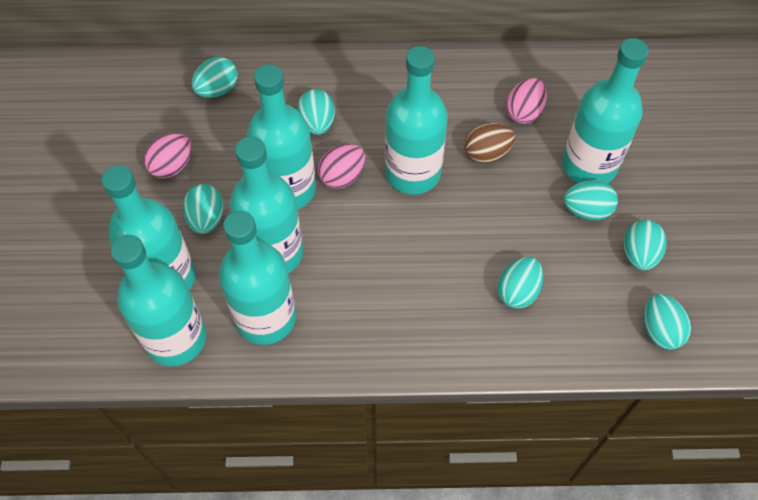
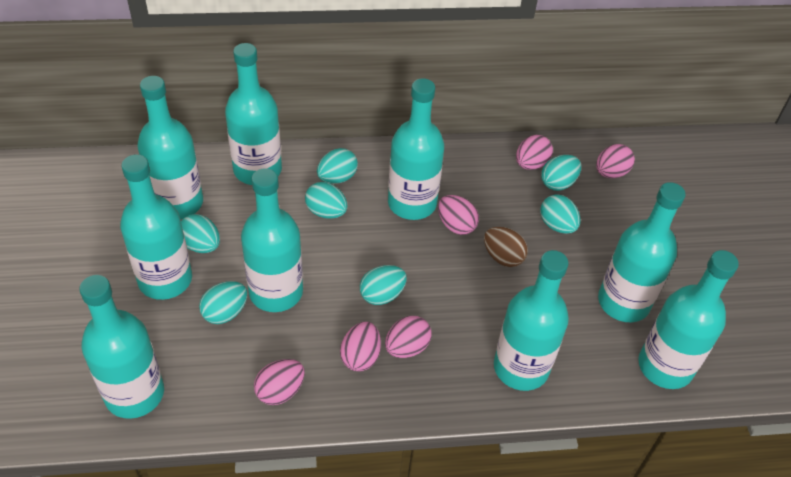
pink egg: 3 -> 6
turquoise bottle: 7 -> 9

